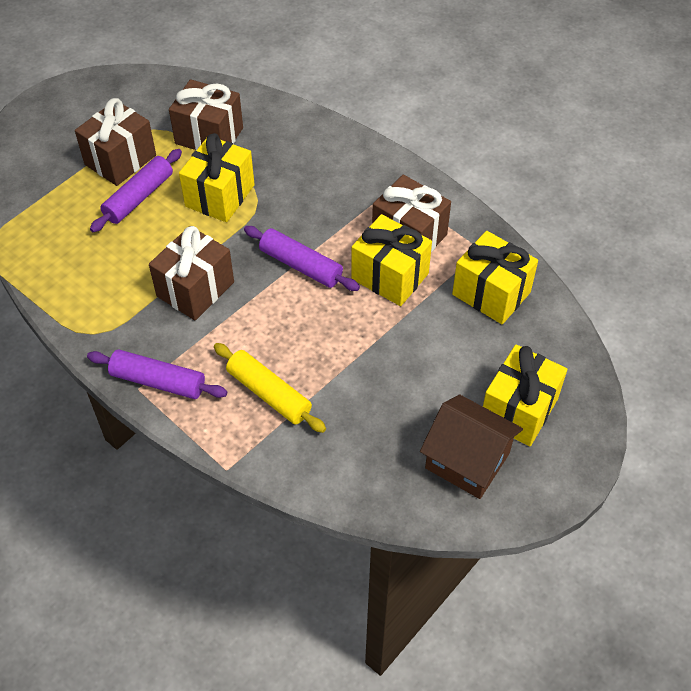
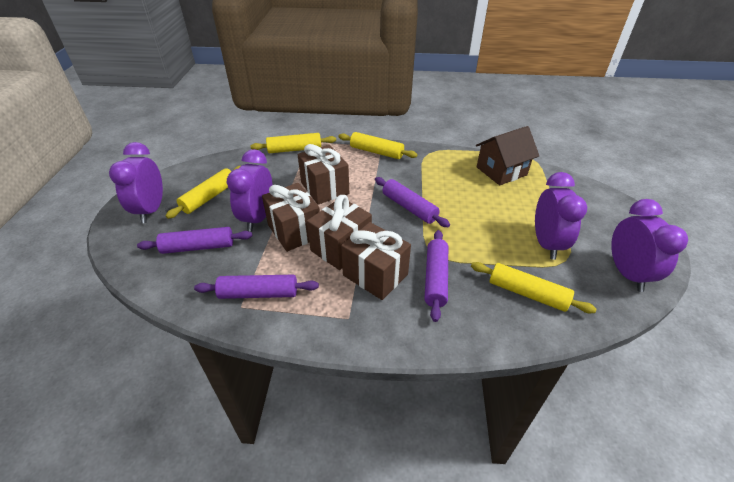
purple clock: 0 -> 4
purple rolling pin: 3 -> 4
yellow gift: 4 -> 0
yellow rolling pin: 1 -> 4

